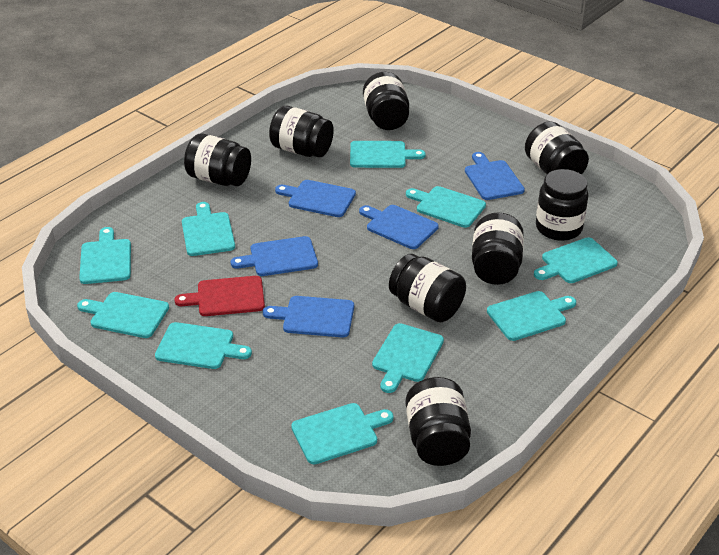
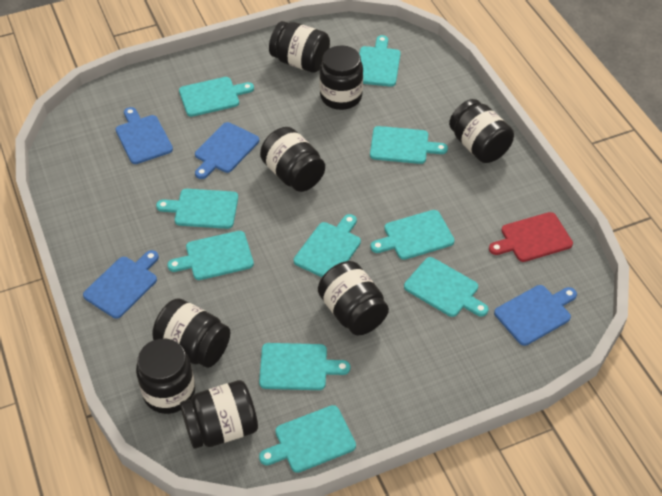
blue cutting board: 5 -> 4

